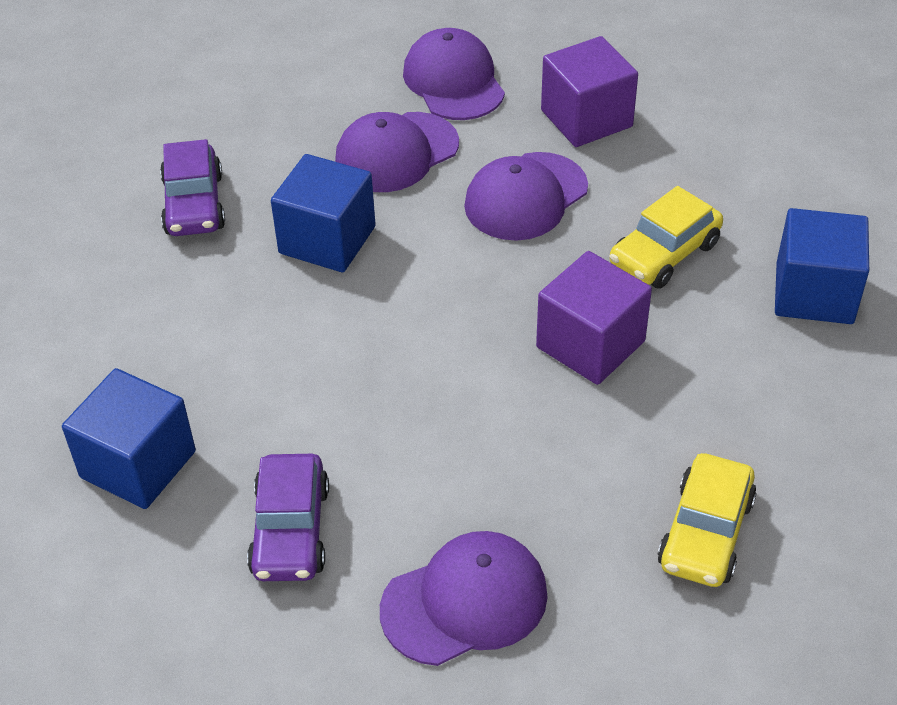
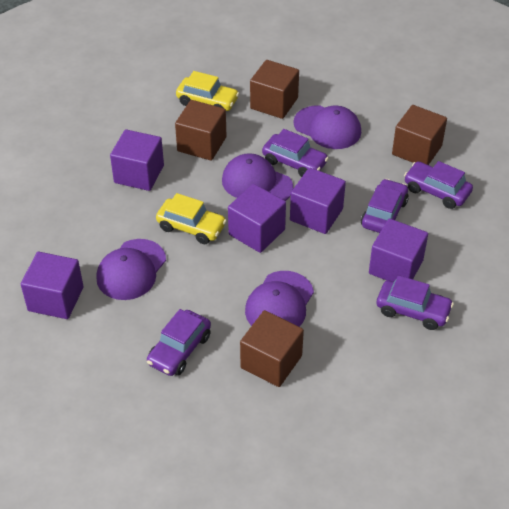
blue cube: 3 -> 0
brown cube: 0 -> 4
purple car: 2 -> 5
purple cube: 2 -> 5

